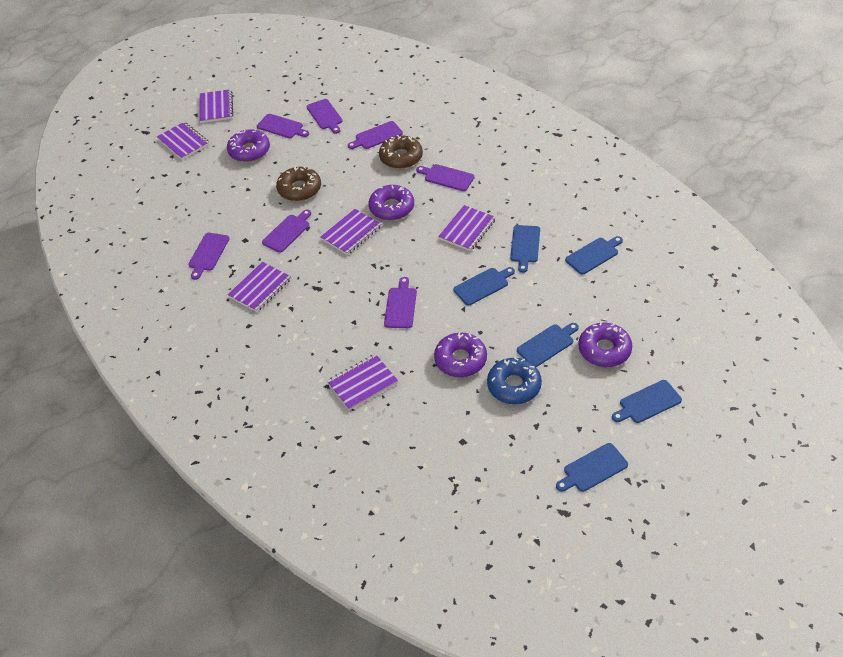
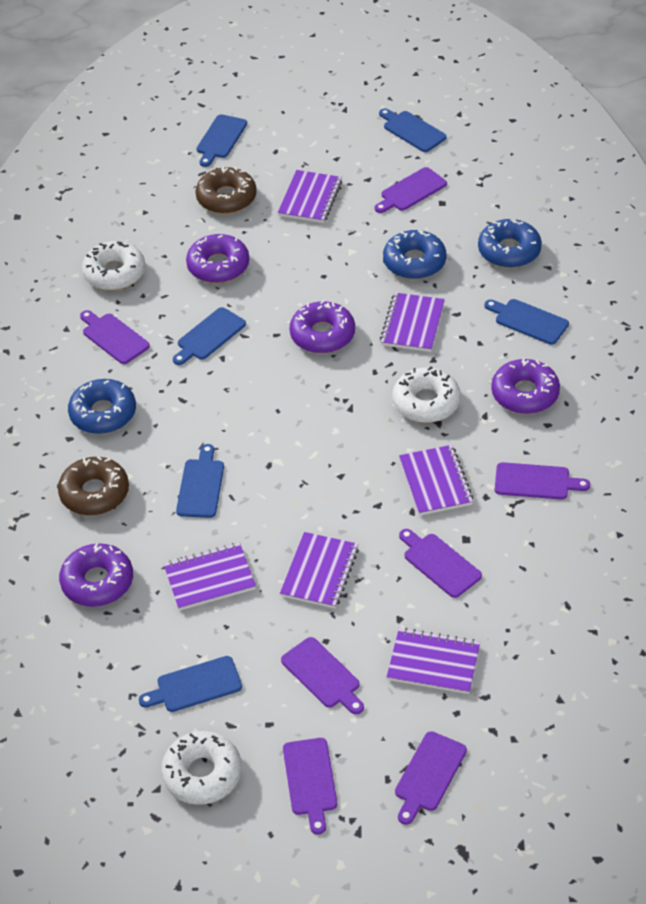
blue donut: 1 -> 3
white donut: 0 -> 3

